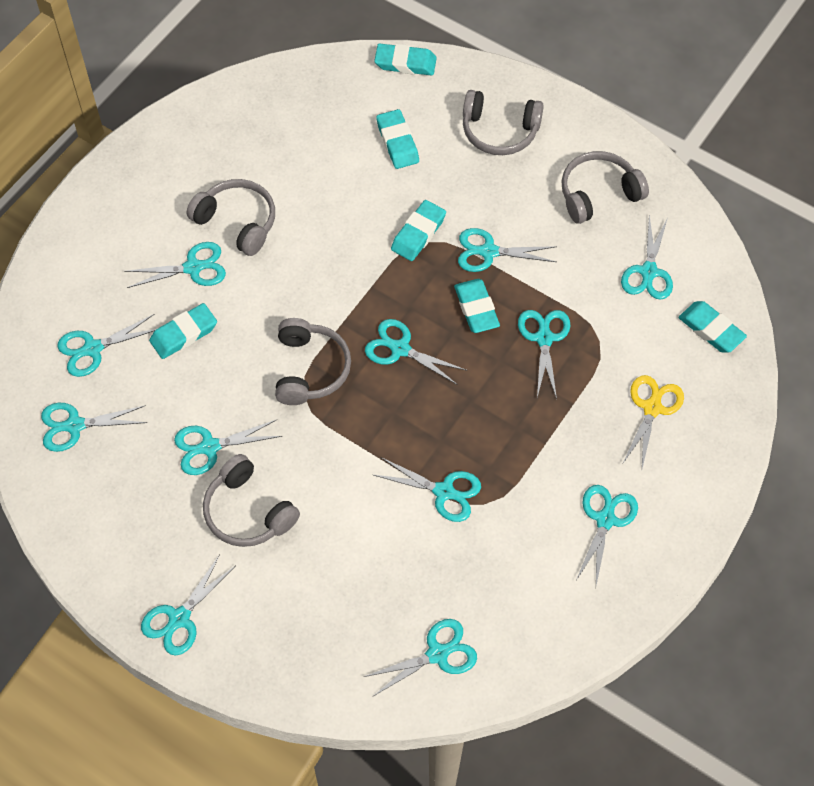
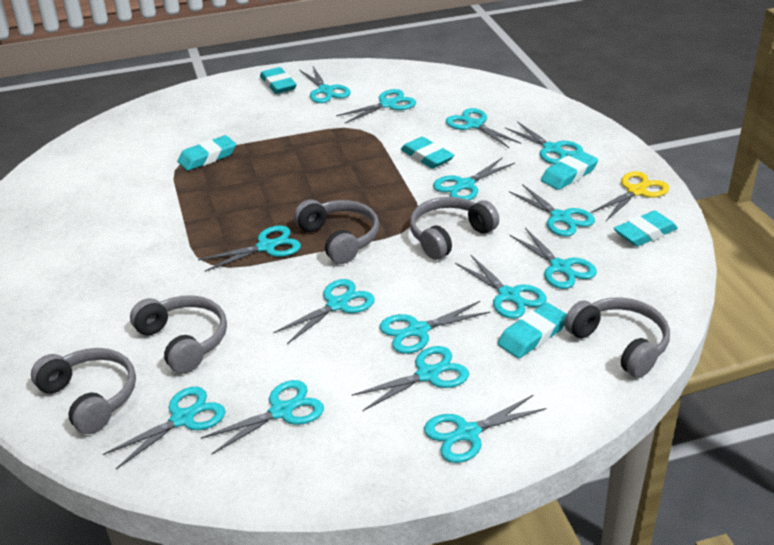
turquoise scissors: 12 -> 15

